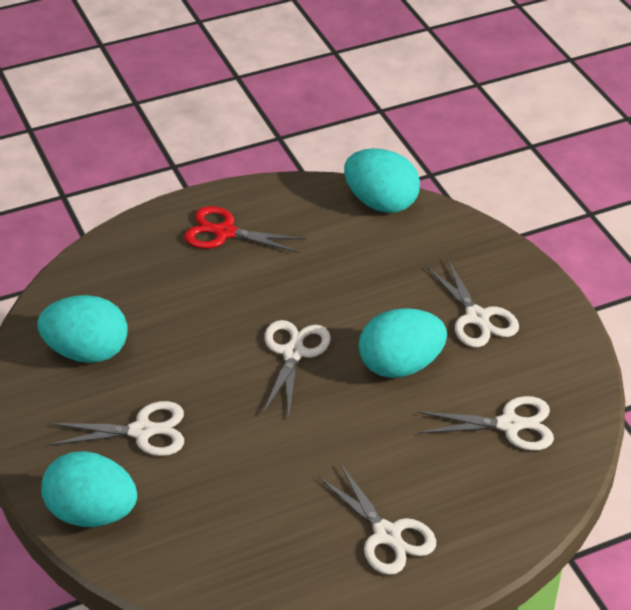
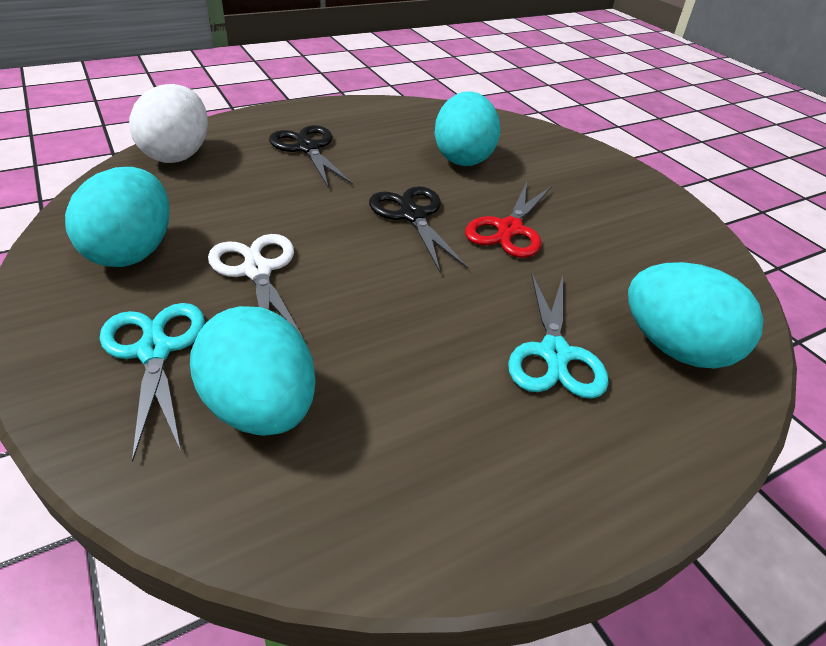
black scissors: 0 -> 2
turquoise scissors: 0 -> 2
white egg: 0 -> 1
white scissors: 5 -> 1

